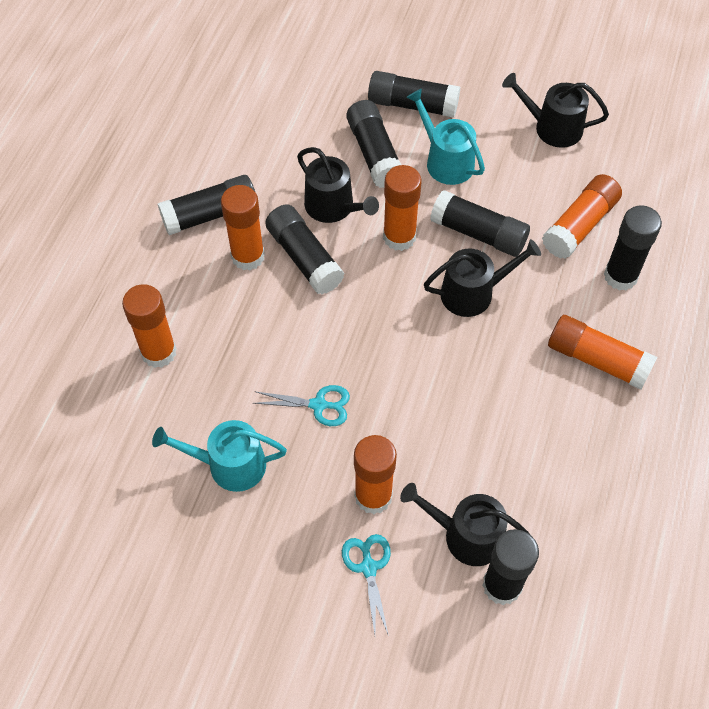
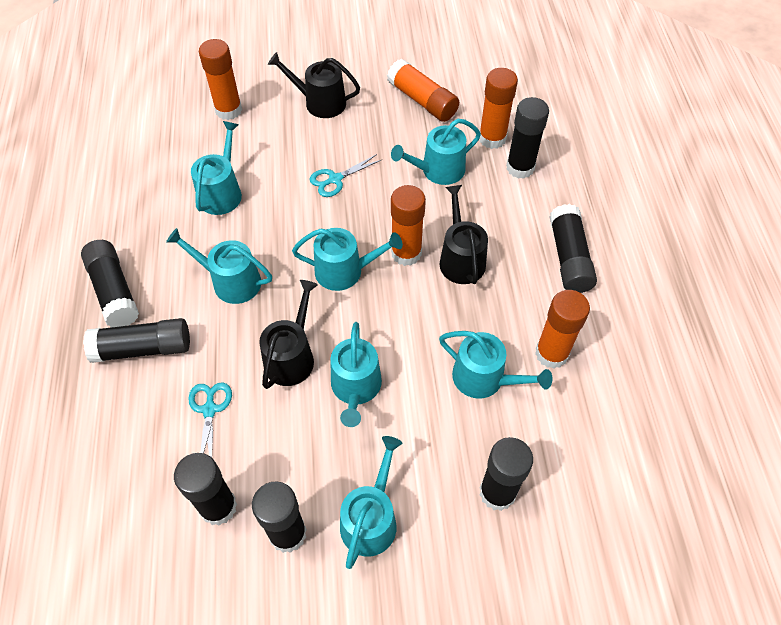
black watering can: 4 -> 3
orange glue stick: 6 -> 5
turquoise watering can: 2 -> 7

